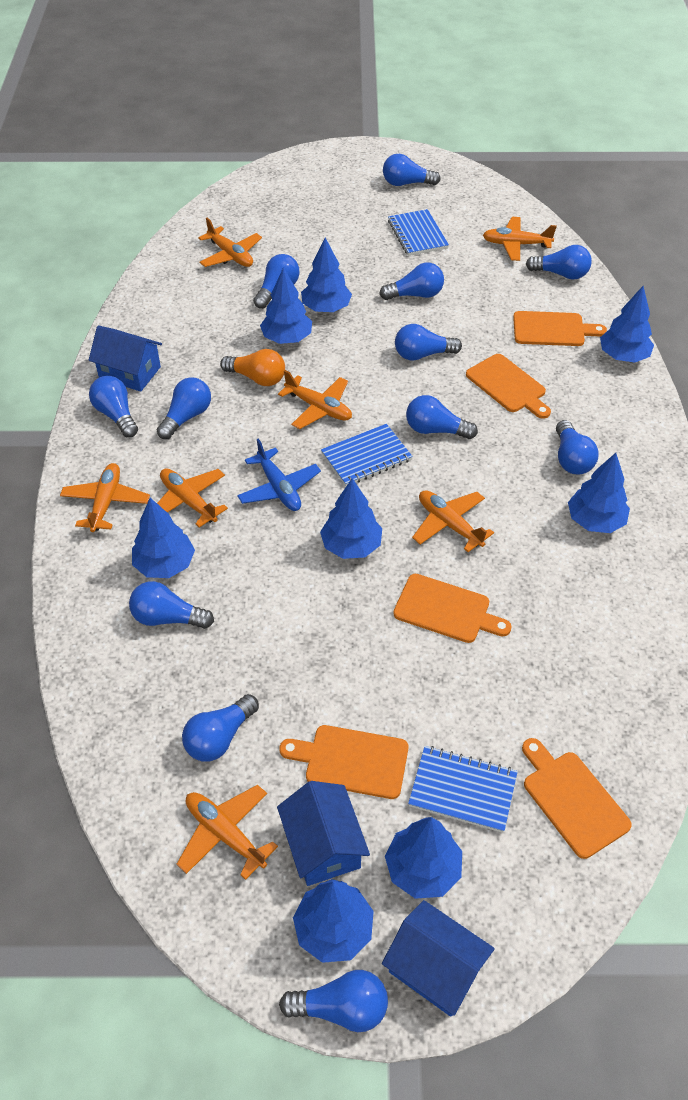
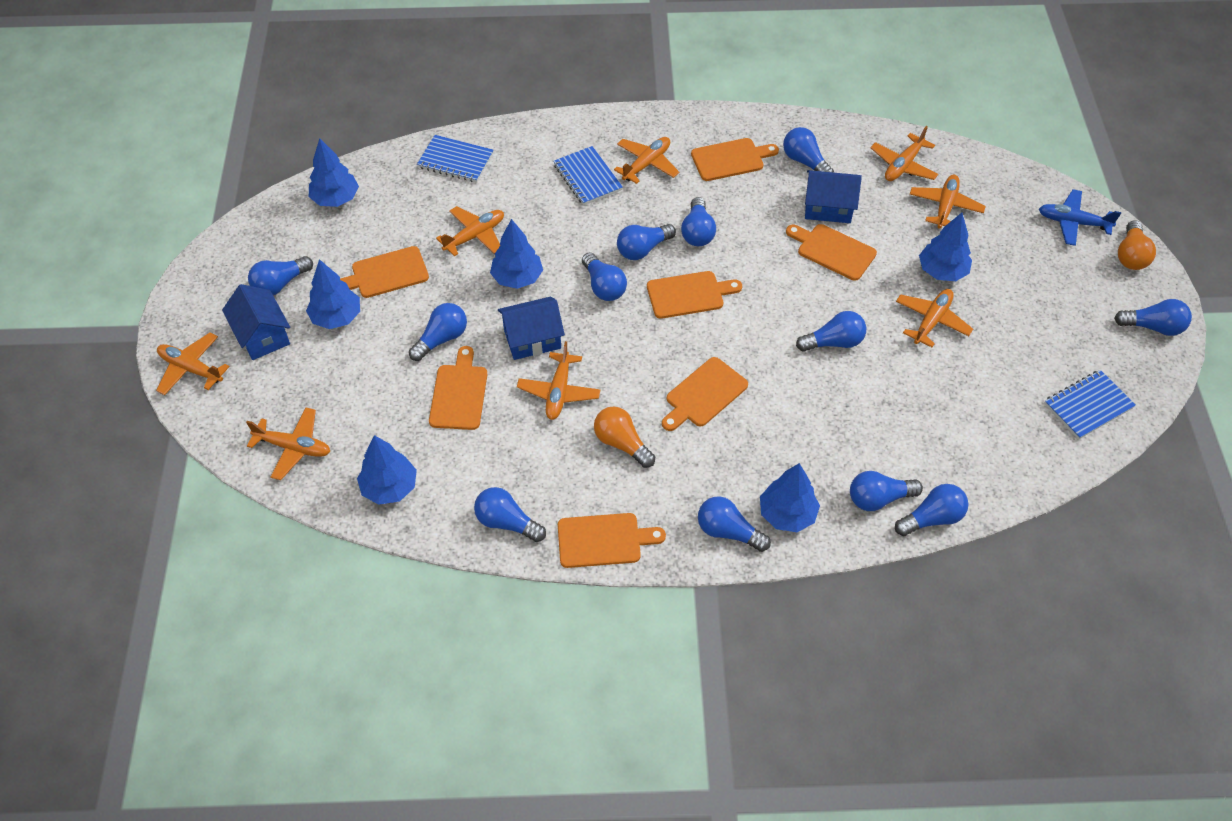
blue tree: 8 -> 6
orange cutting board: 5 -> 7
orange light bulb: 1 -> 2
orange plane: 7 -> 8

